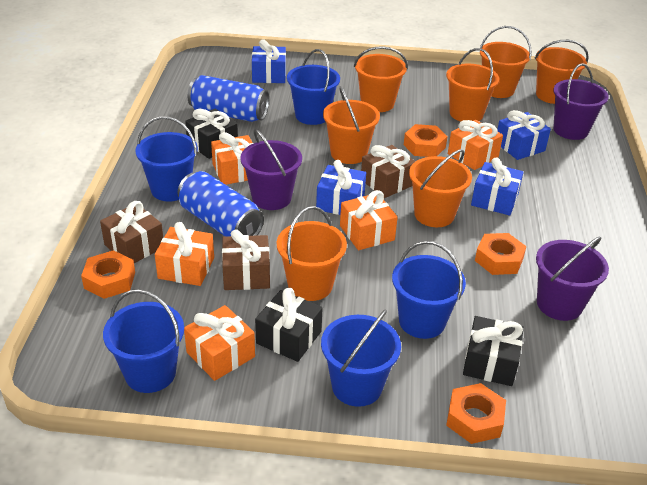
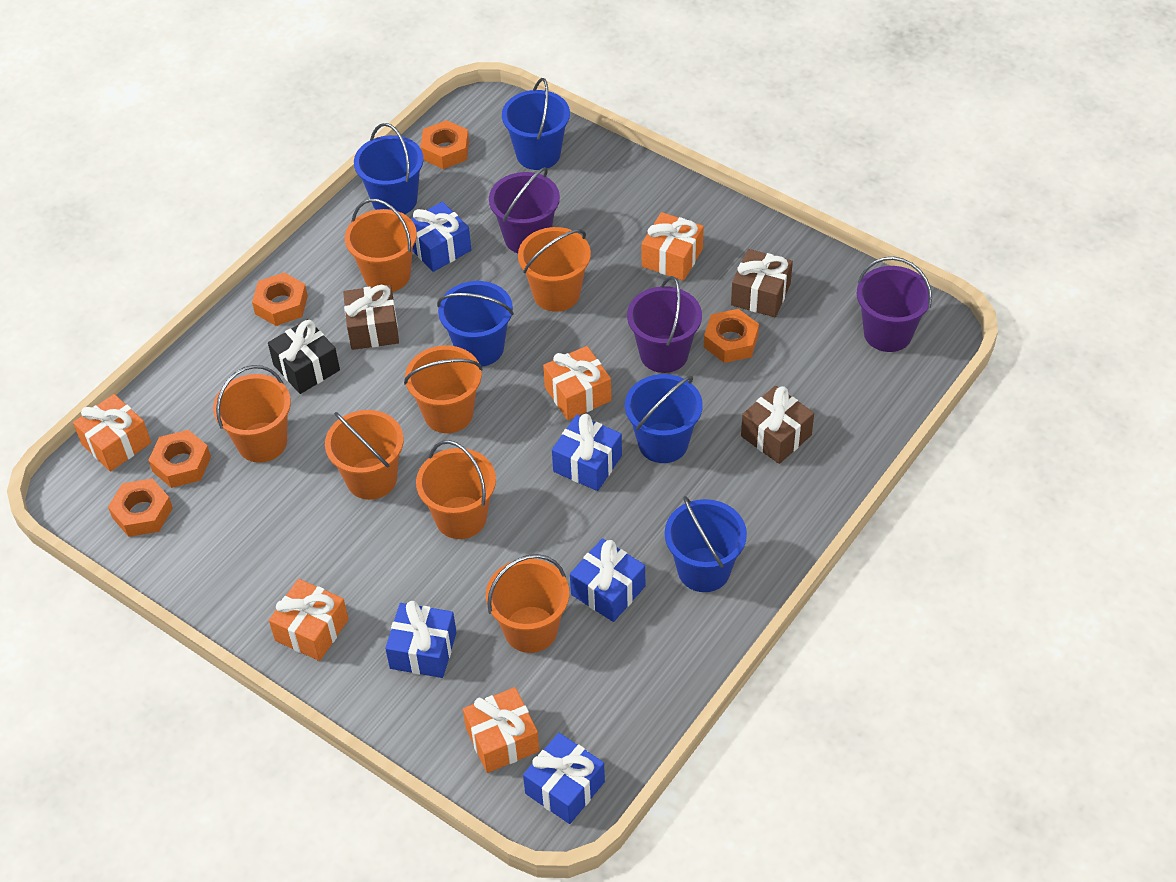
black gift: 3 -> 1
blue can: 2 -> 0
blue gift: 4 -> 5
orange nut: 4 -> 5

